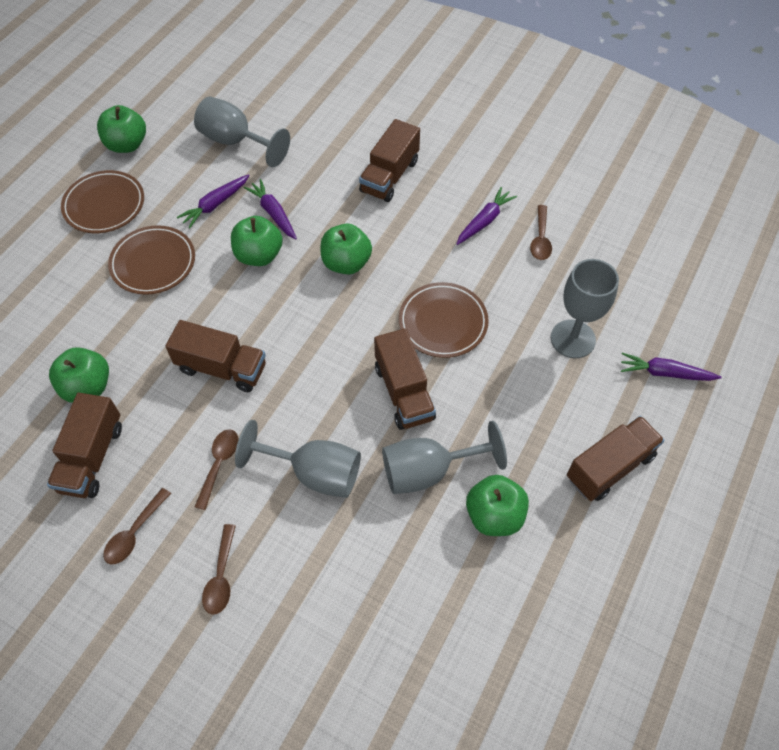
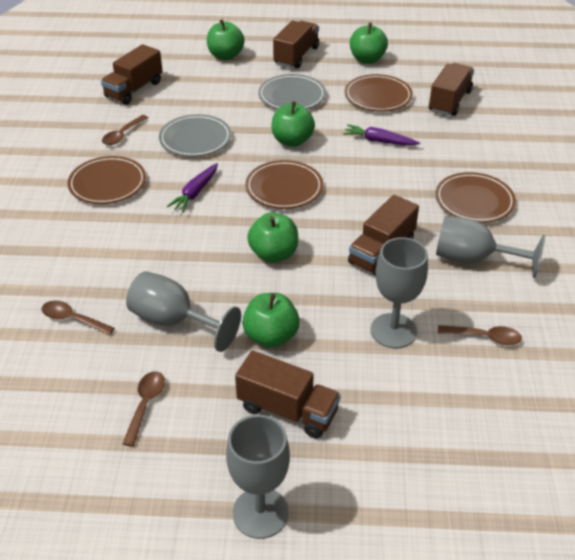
brown plate: 3 -> 4
grey plate: 0 -> 2
purple carrot: 4 -> 2

